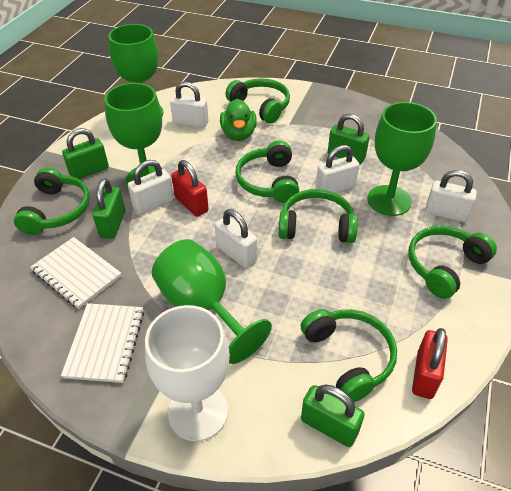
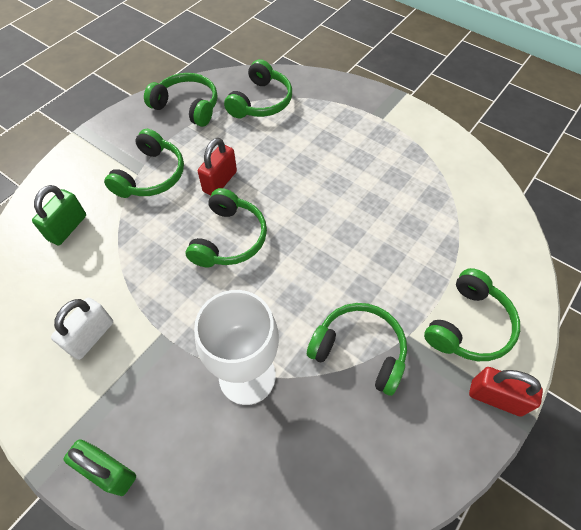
green duck: 1 -> 0
green goblet: 4 -> 0
green padlock: 4 -> 2
white notebook: 2 -> 0
white padlock: 5 -> 1

